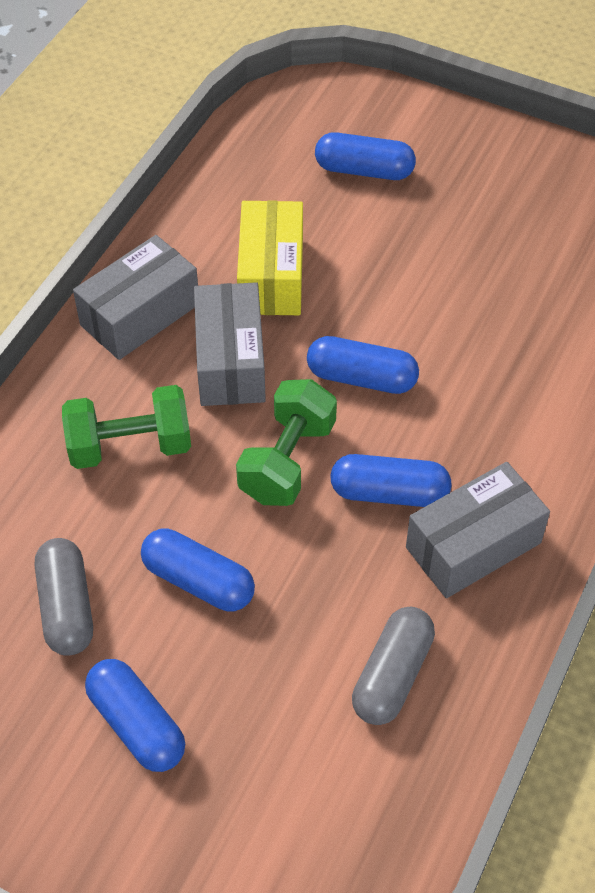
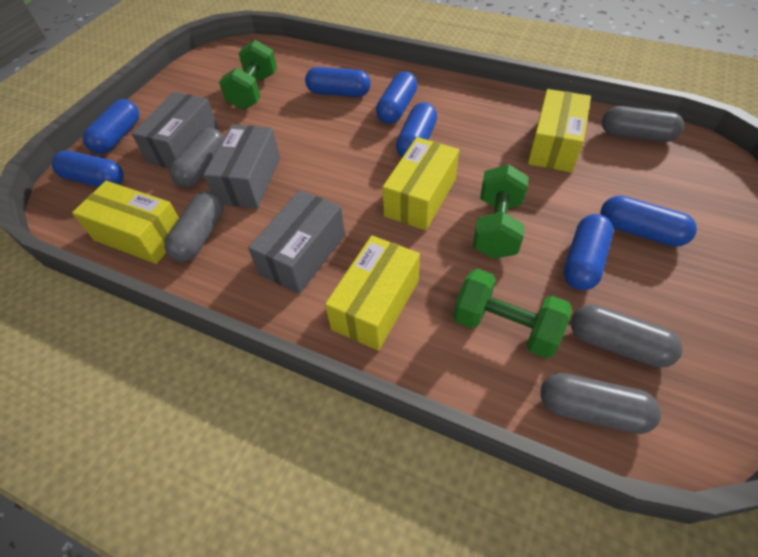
blue capsule: 5 -> 7
green dumbbell: 2 -> 3
grey capsule: 2 -> 5
yellow box: 1 -> 4

